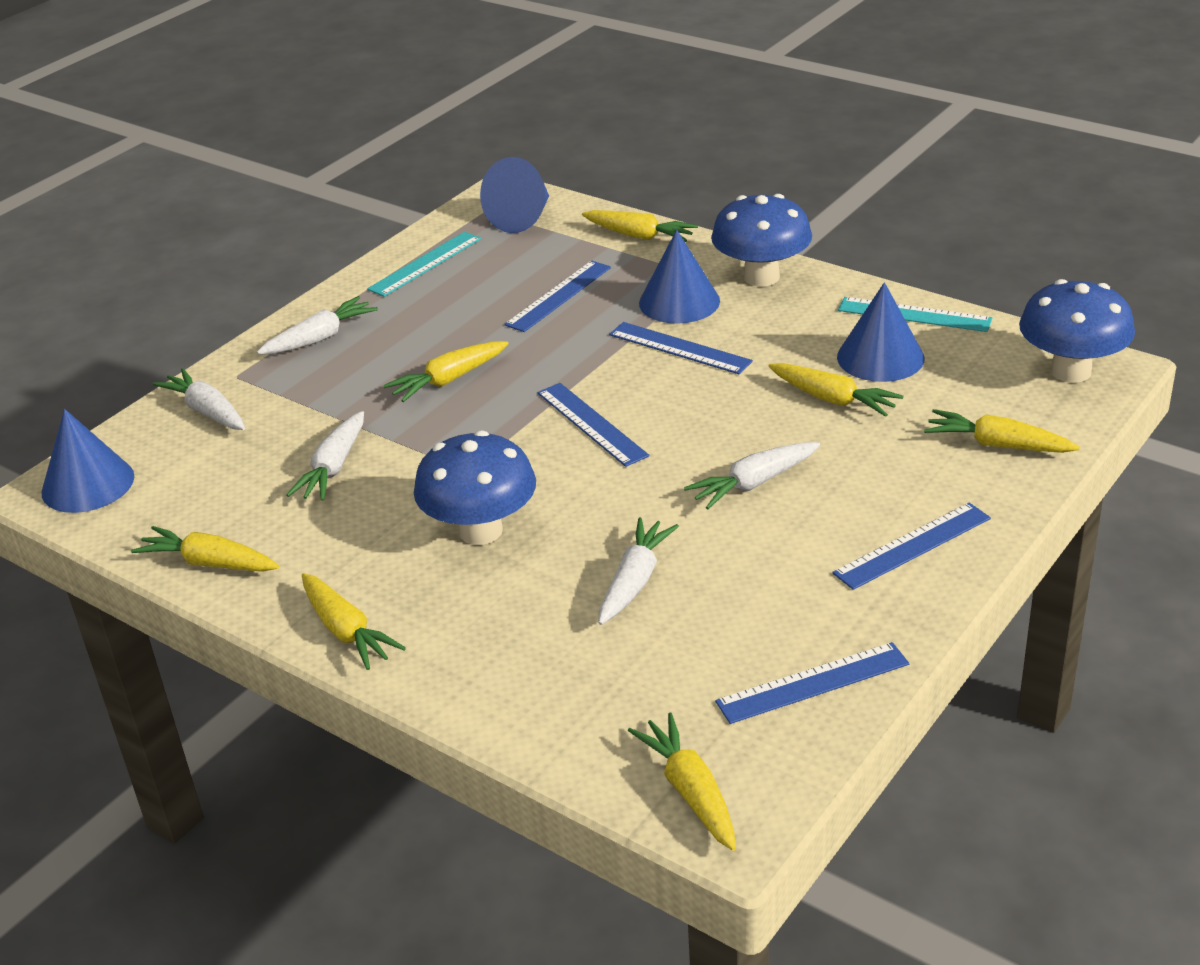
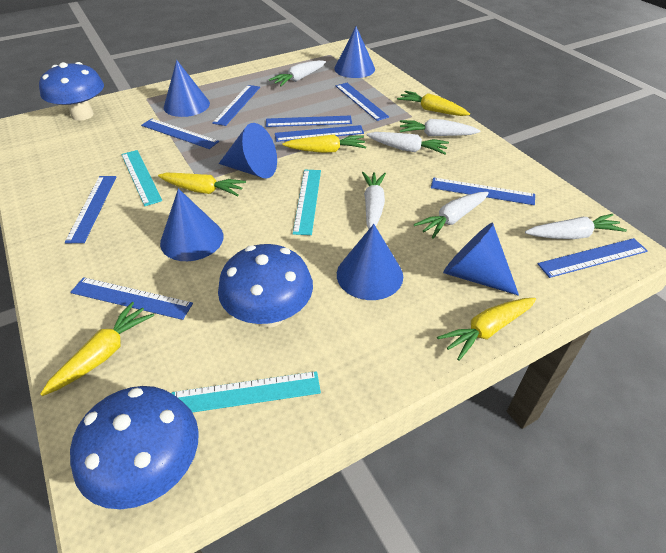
blue cone: 4 -> 6
blue ruler: 5 -> 9
turquoise ruler: 2 -> 3
white carrot: 5 -> 6
yellow carrot: 7 -> 5

